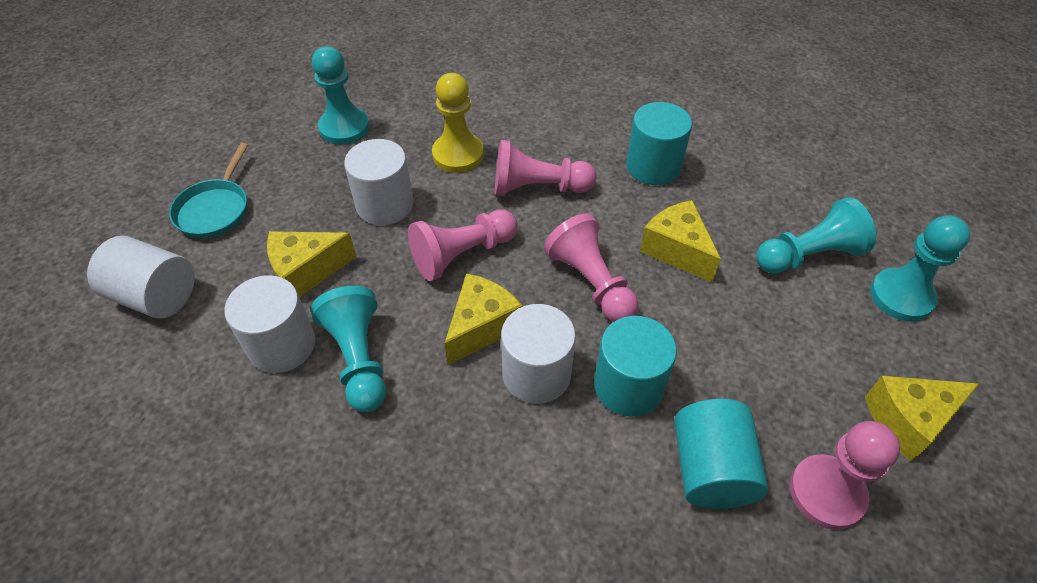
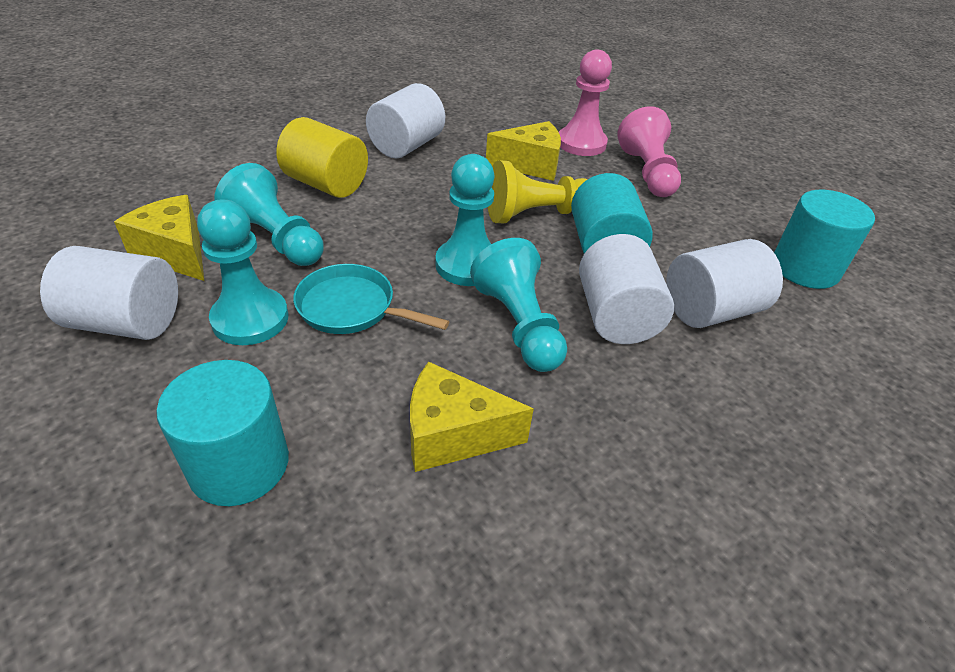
pink pawn: 4 -> 2
yellow cheese: 4 -> 3
yellow cylinder: 0 -> 1

